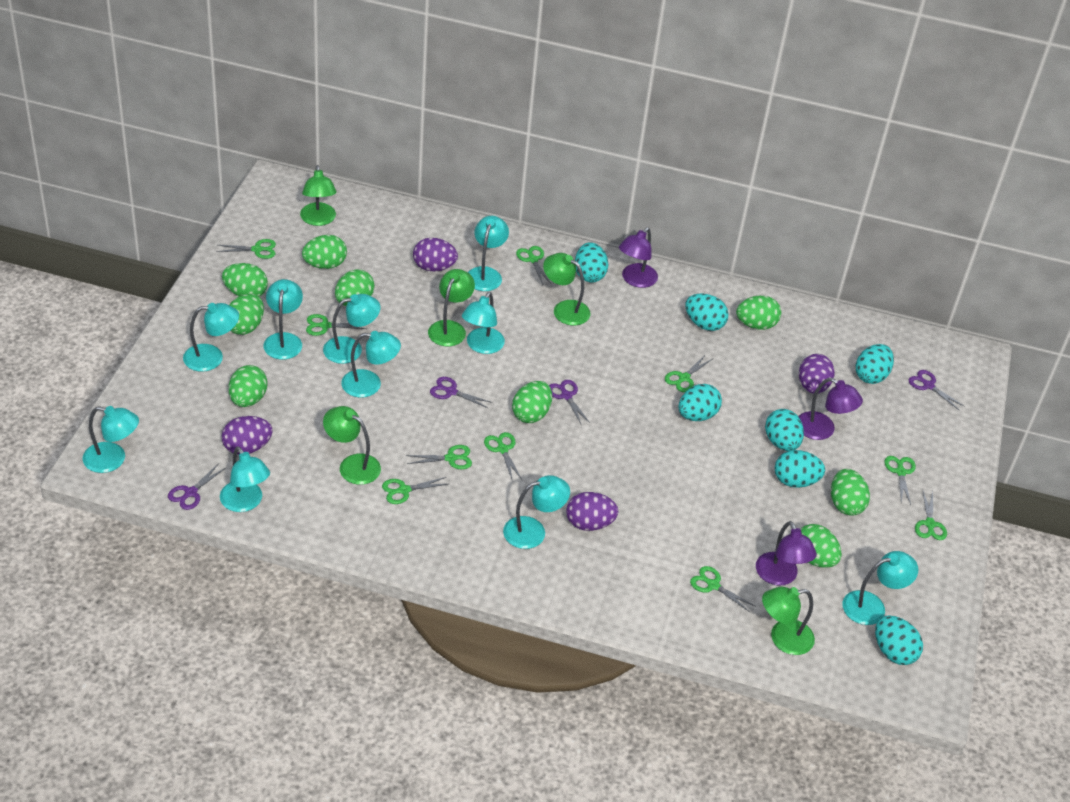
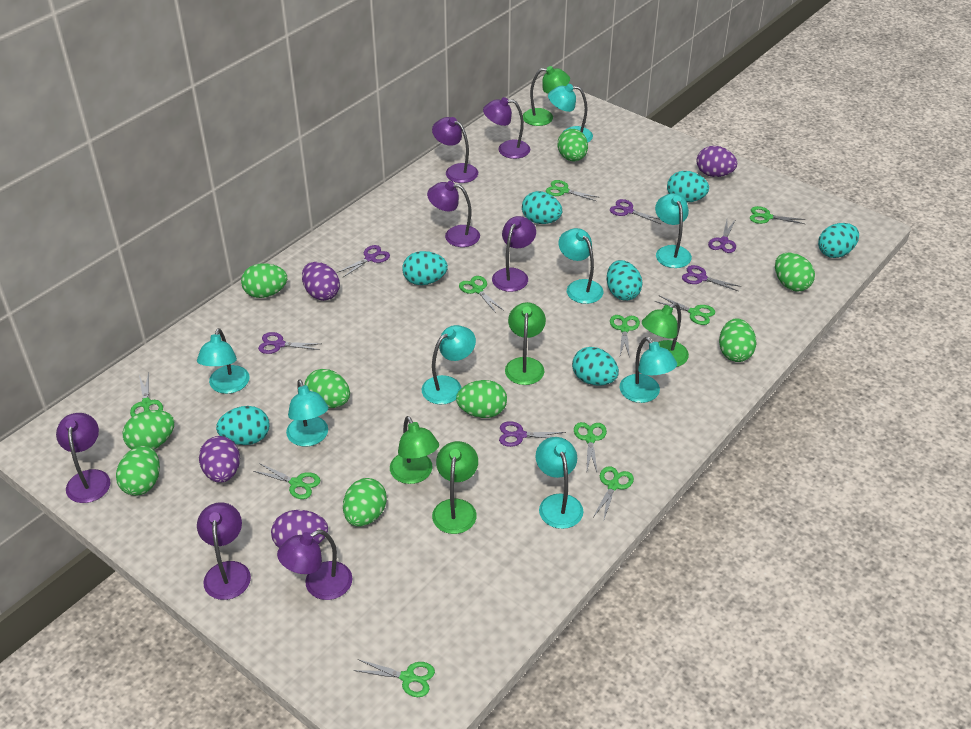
purple lamp: 3 -> 7
purple scissors: 4 -> 6
turquoise lamp: 10 -> 8

